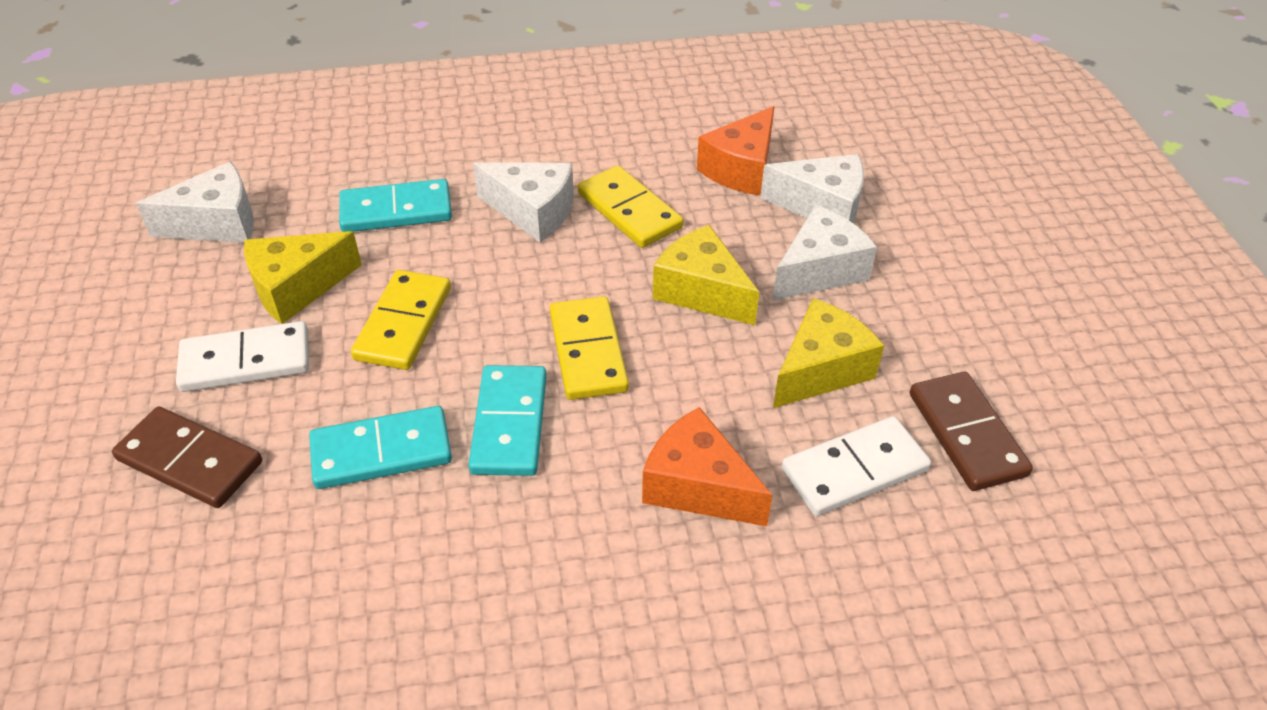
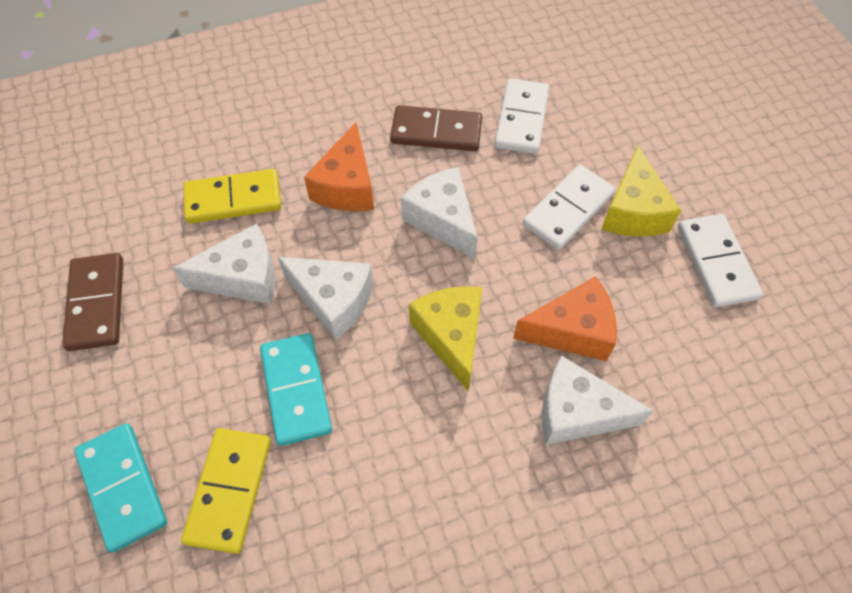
turquoise domino: 3 -> 2
white domino: 2 -> 3
yellow cheese: 3 -> 2
yellow domino: 3 -> 2

